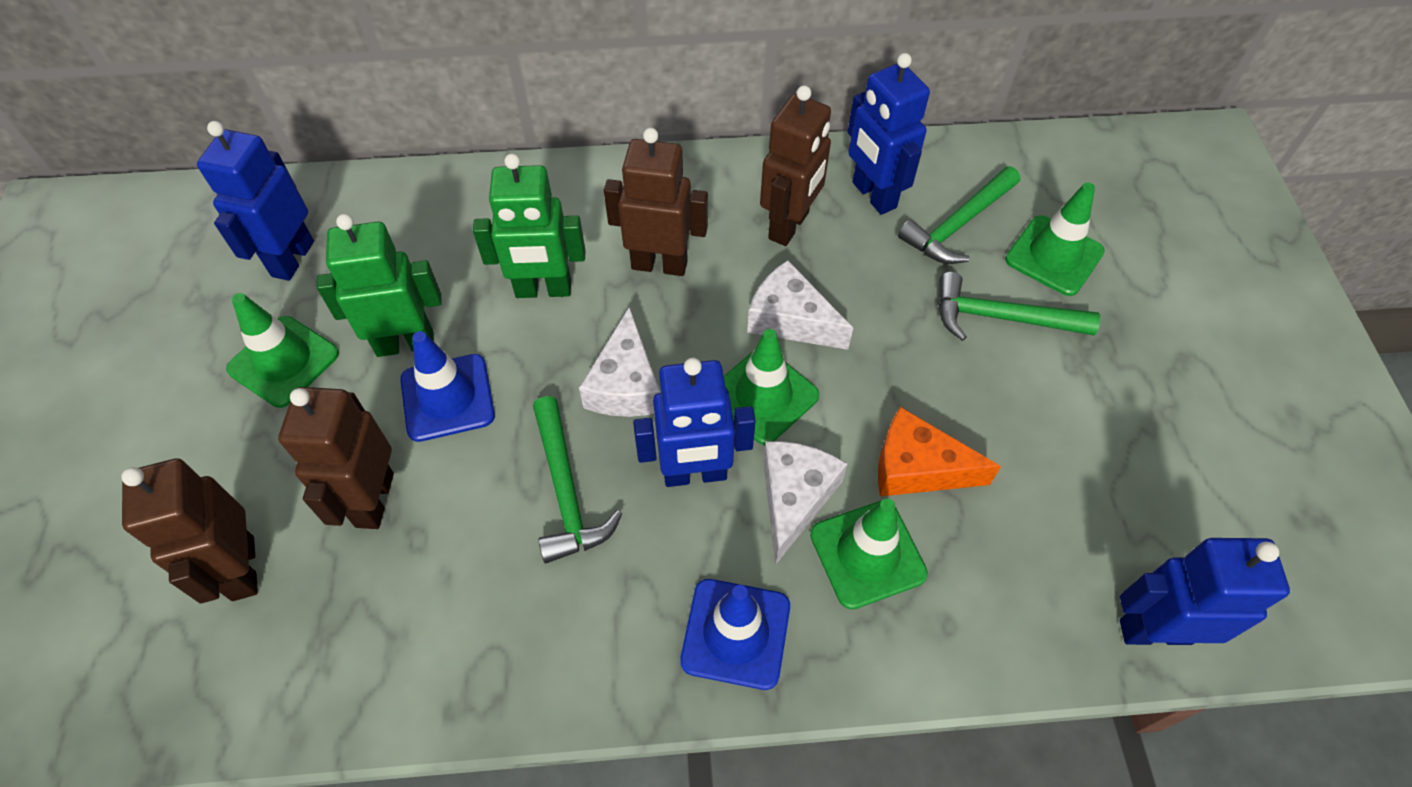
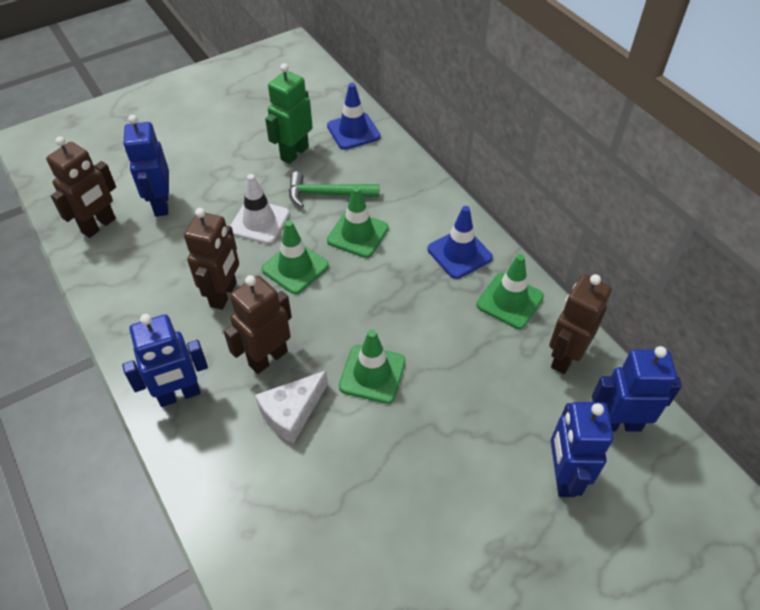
green hammer: 3 -> 1
green robot: 2 -> 1
orange cheese: 1 -> 0
white cheese: 3 -> 1
white traffic cone: 0 -> 1

